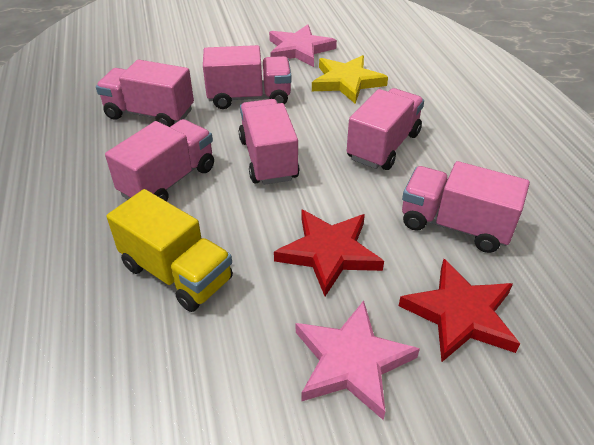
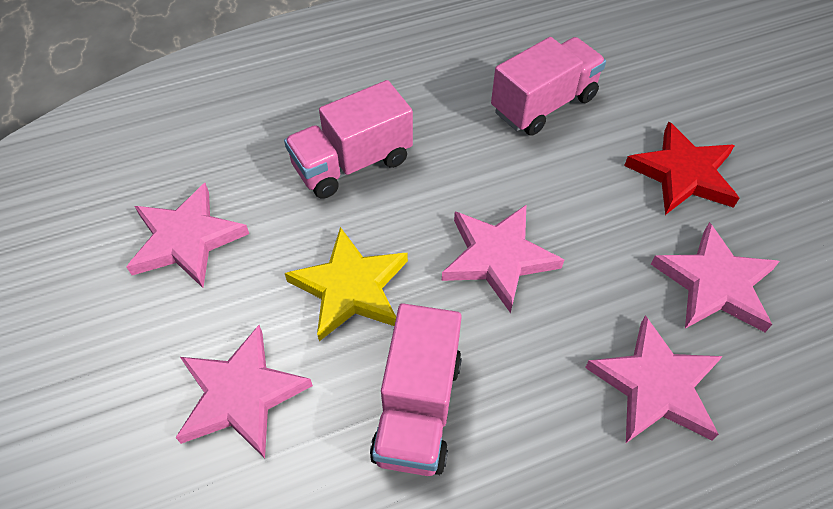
pink star: 2 -> 5
pink truck: 6 -> 3
red star: 2 -> 1
yellow truck: 1 -> 0

